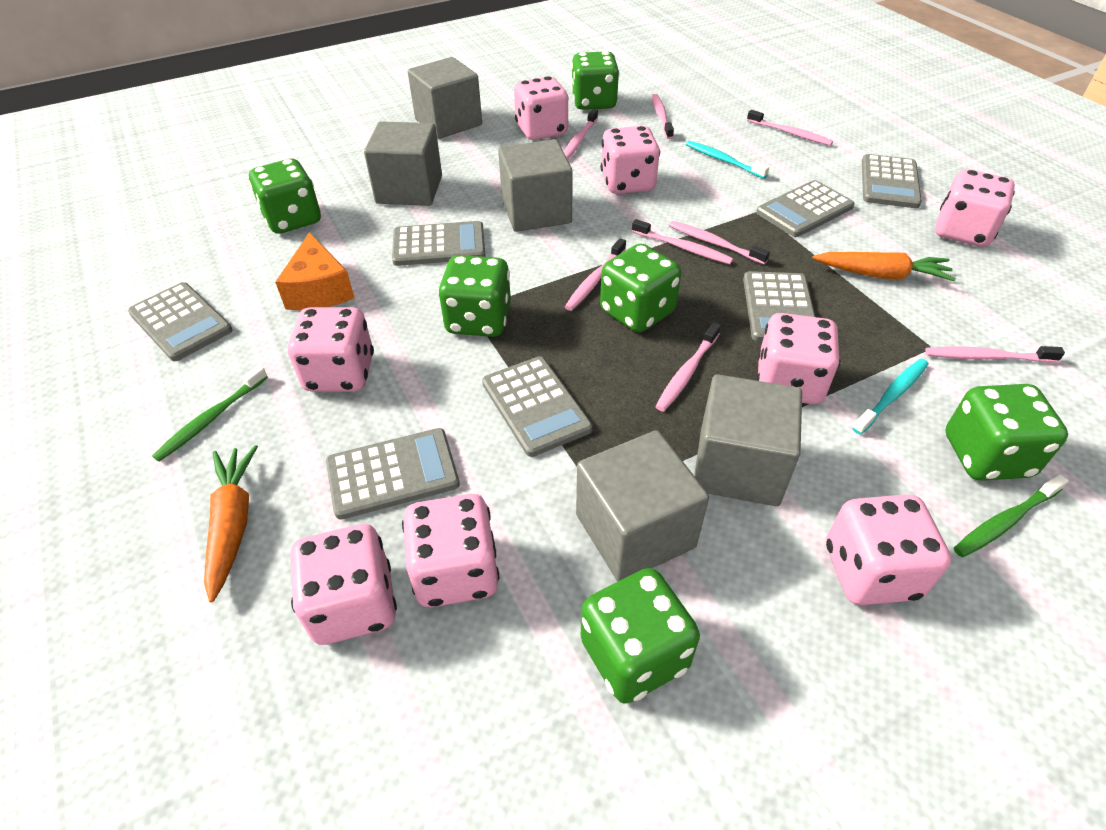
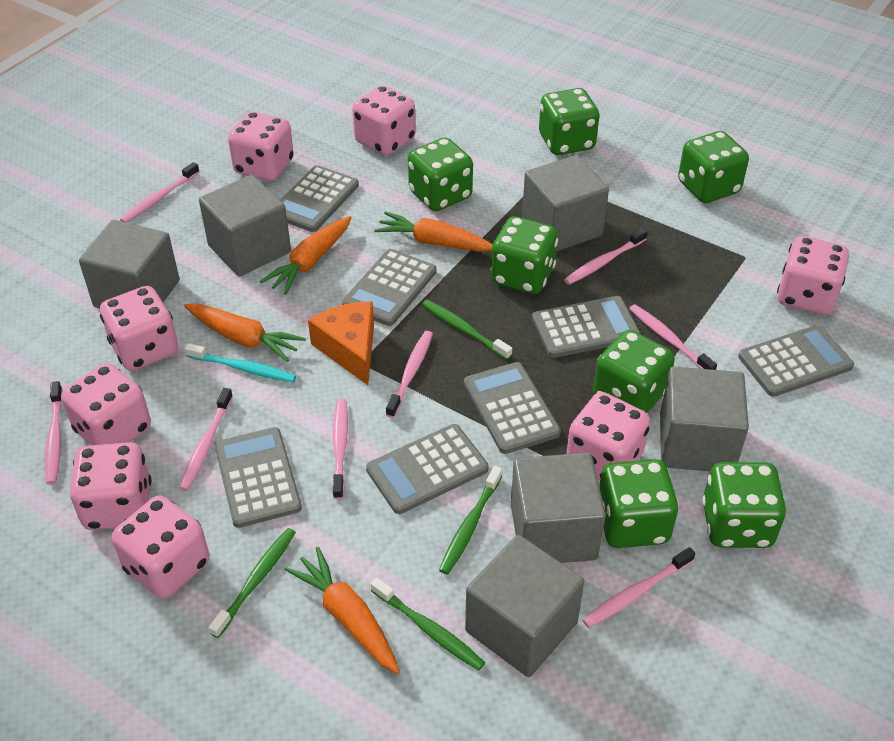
green dice: 6 -> 7
green toothbrush: 2 -> 4
grey cube: 5 -> 6
orange carrot: 2 -> 4
turquoise toothbrush: 2 -> 1

